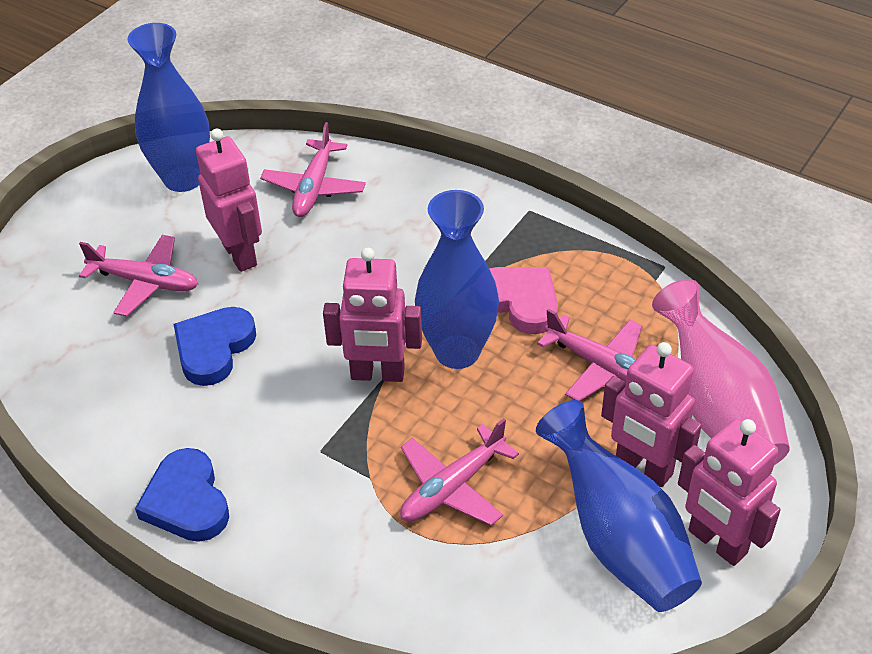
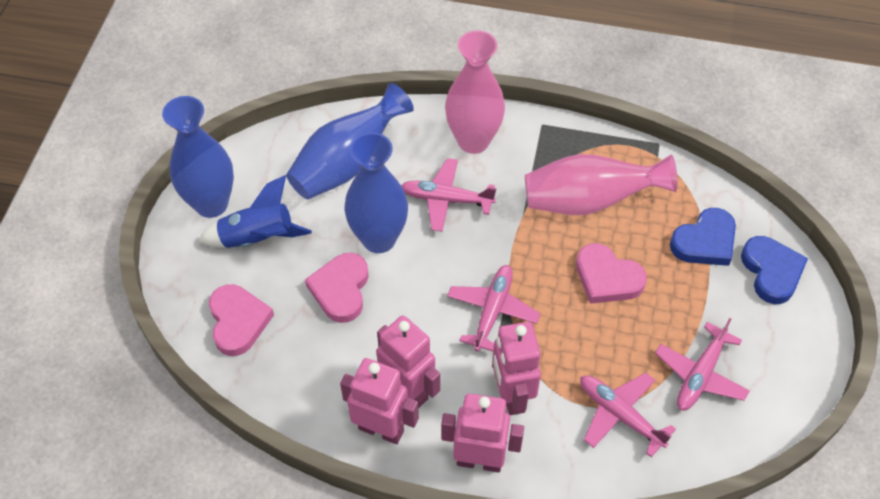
blue rocket: 0 -> 1
pink heart: 1 -> 3
pink vase: 1 -> 2

